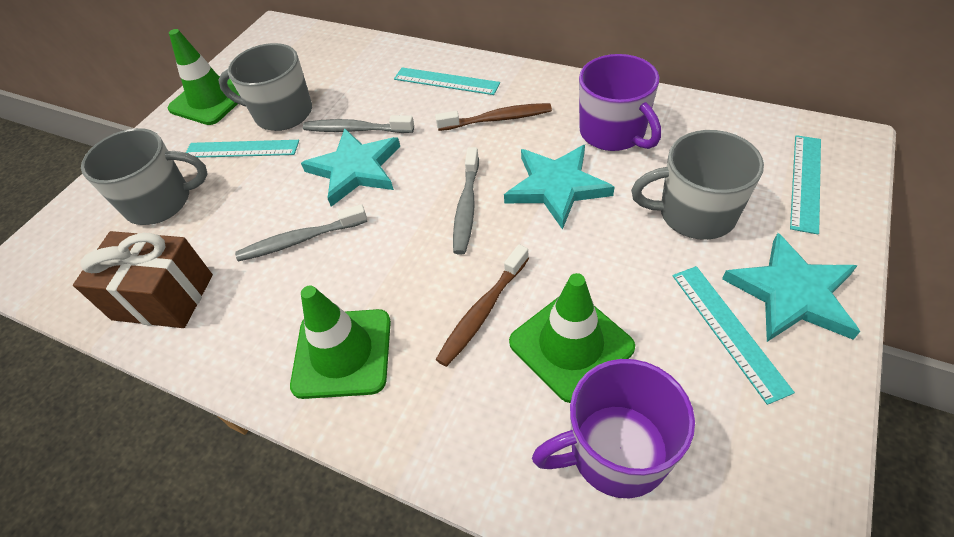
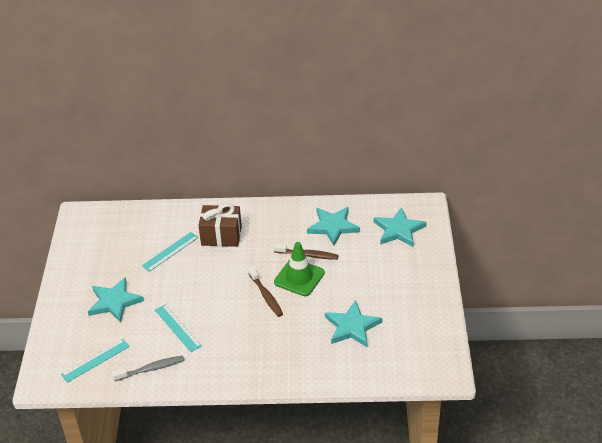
green traffic cone: 3 -> 1
grey mug: 3 -> 0
grey toothbrush: 3 -> 1
purple mug: 2 -> 0
turquoise ruler: 4 -> 3
turquoise star: 3 -> 4

